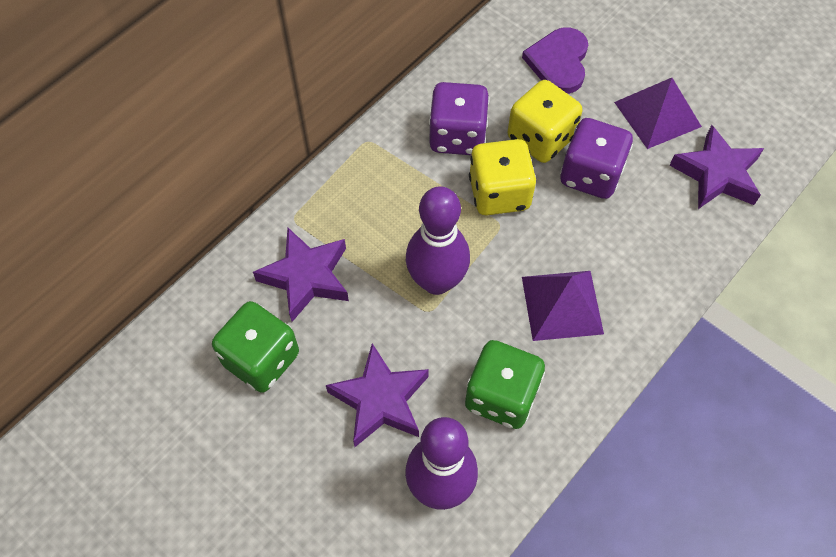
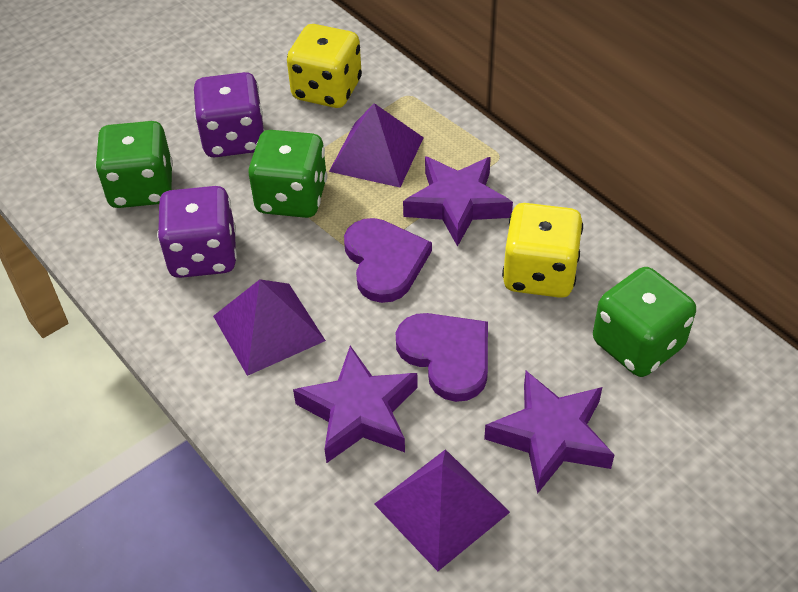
green dice: 2 -> 3
purple bowling pin: 2 -> 0
purple heart: 1 -> 2
purple pyramid: 2 -> 3

